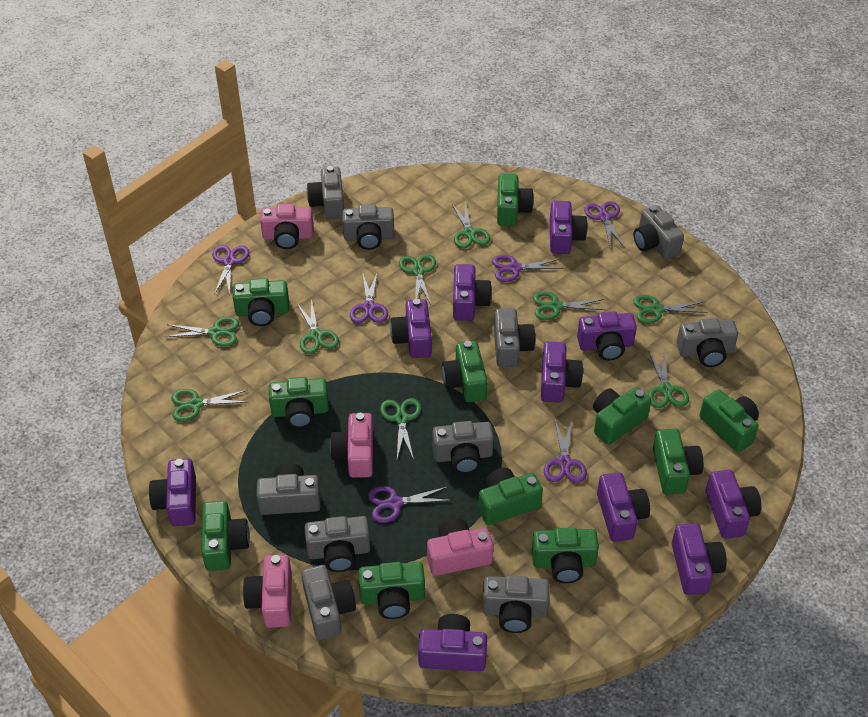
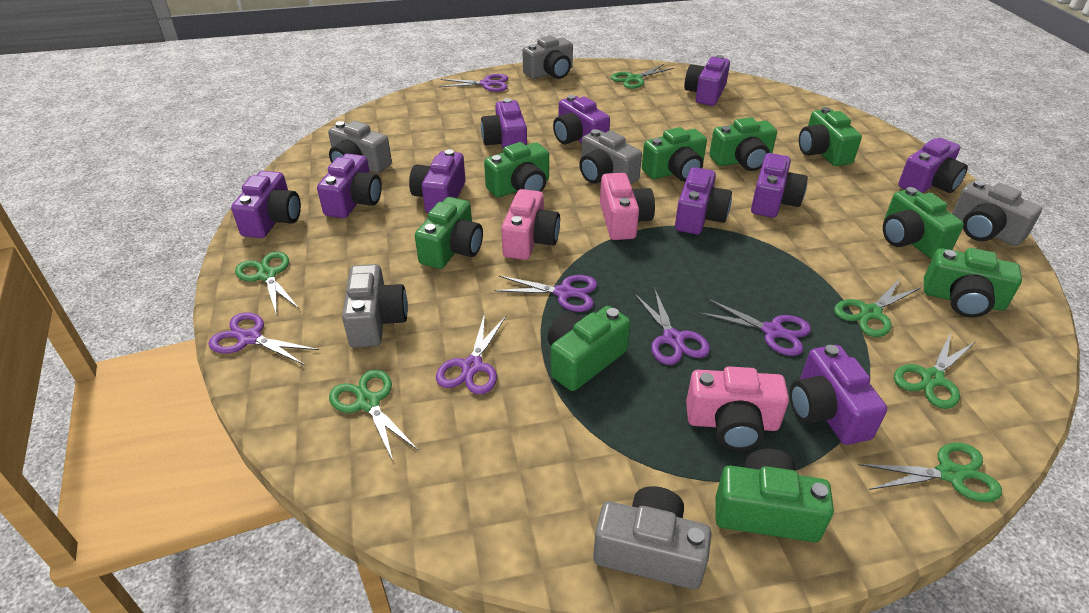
green camera: 11 -> 9
green scissors: 9 -> 6
grey camera: 10 -> 6
pink camera: 4 -> 3

